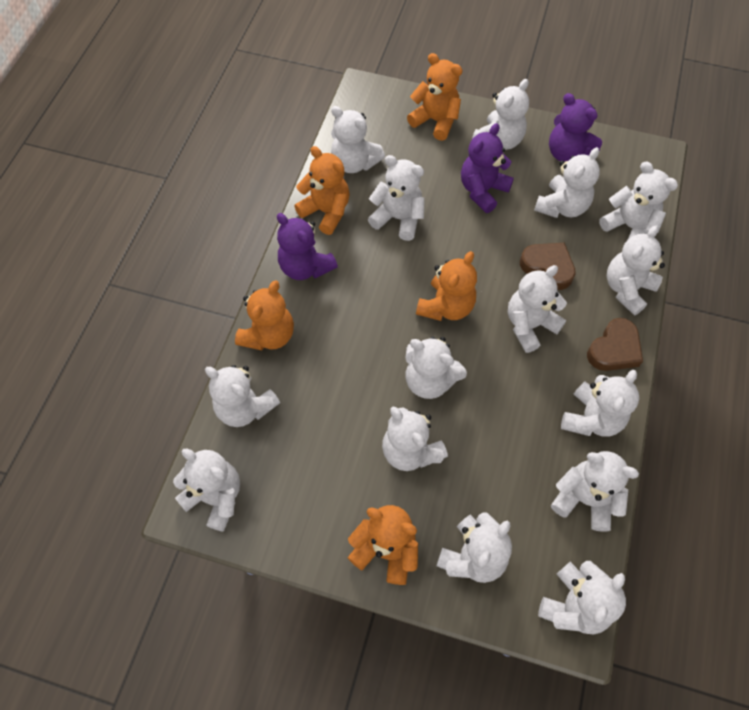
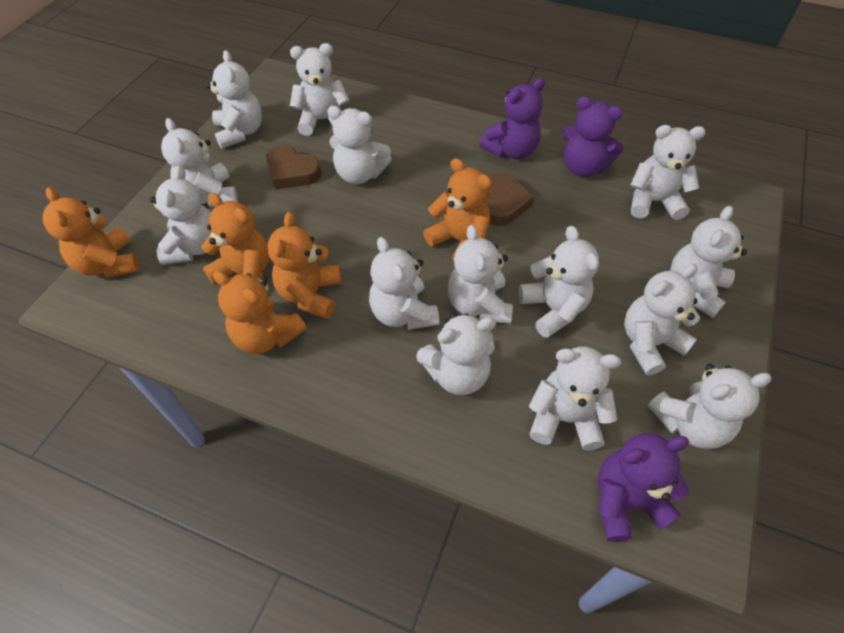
white teddy bear: 15 -> 14

